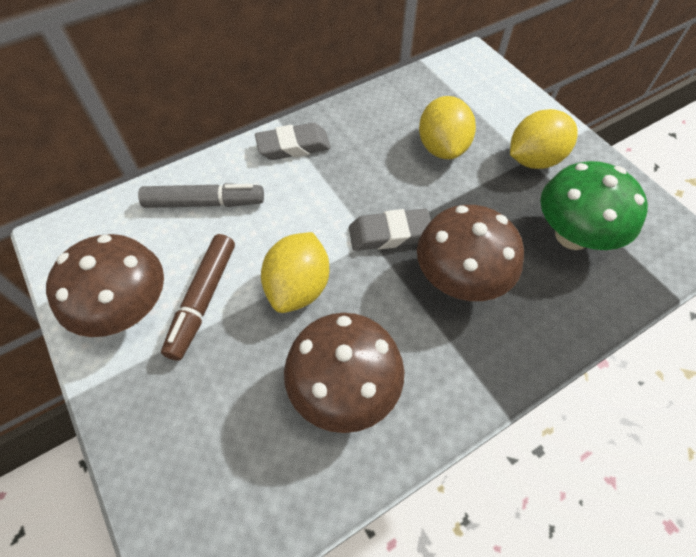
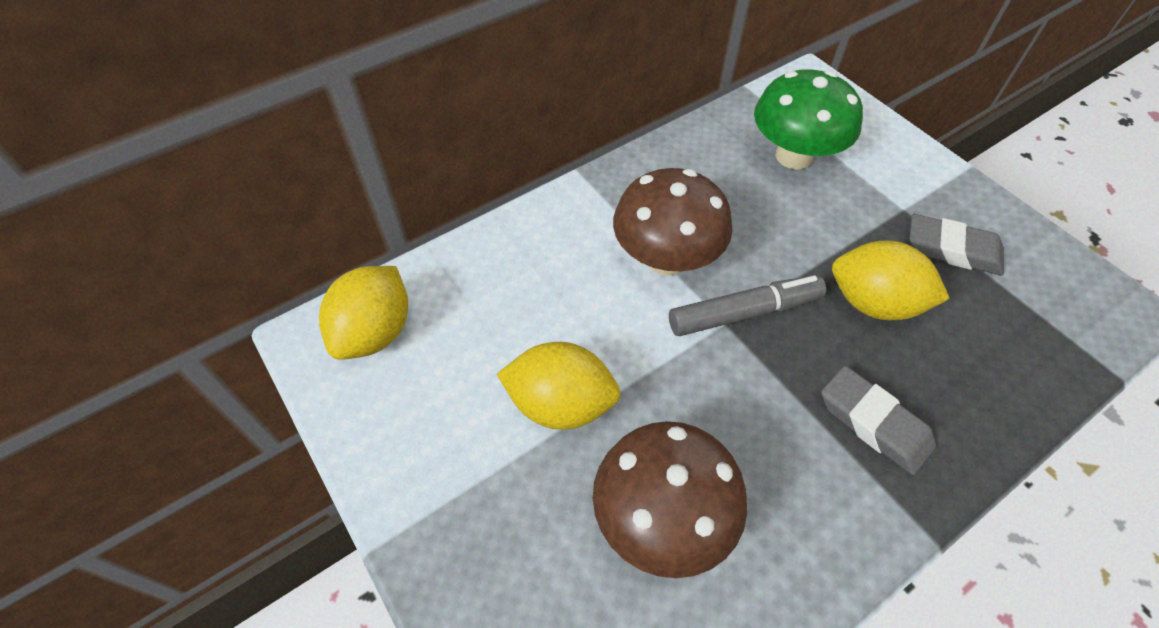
brown marker: 1 -> 0
brown mushroom: 3 -> 2

